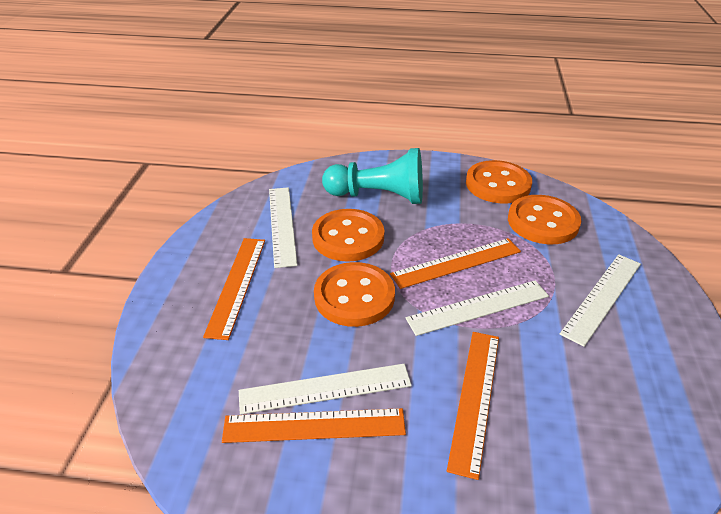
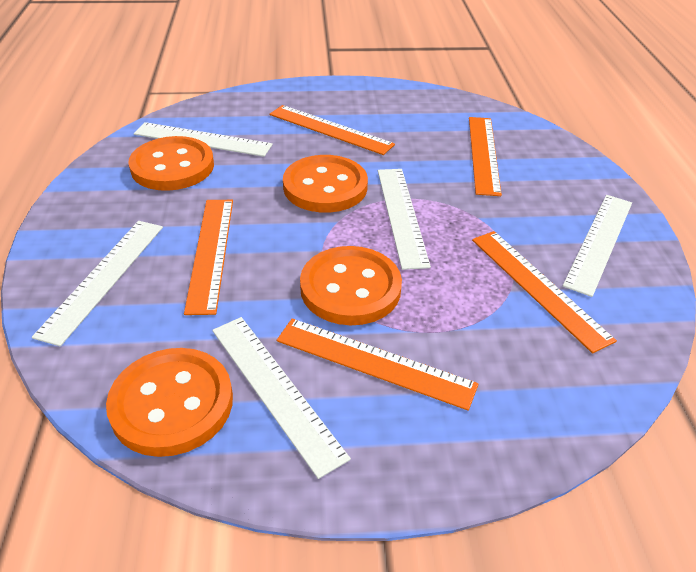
orange ruler: 4 -> 5
turquoise pawn: 1 -> 0
white ruler: 4 -> 5

